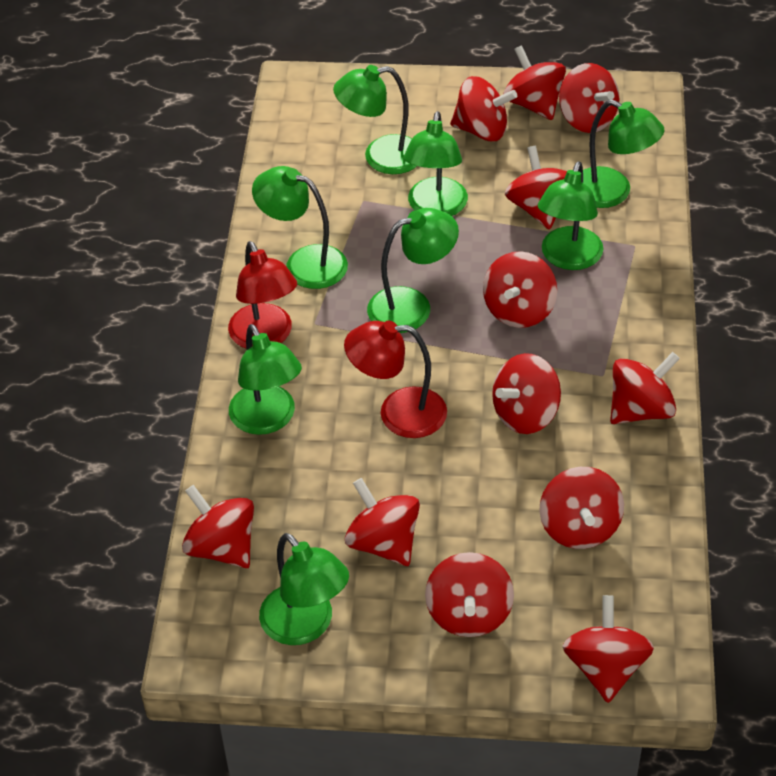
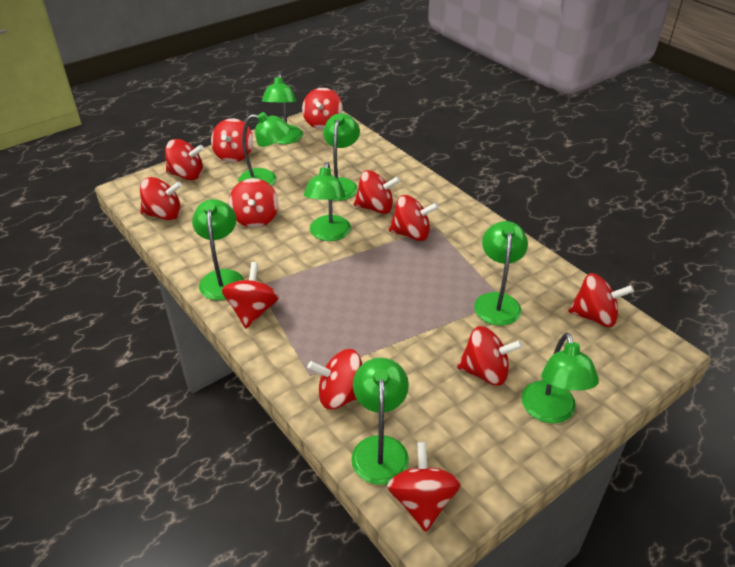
red lamp: 2 -> 0

